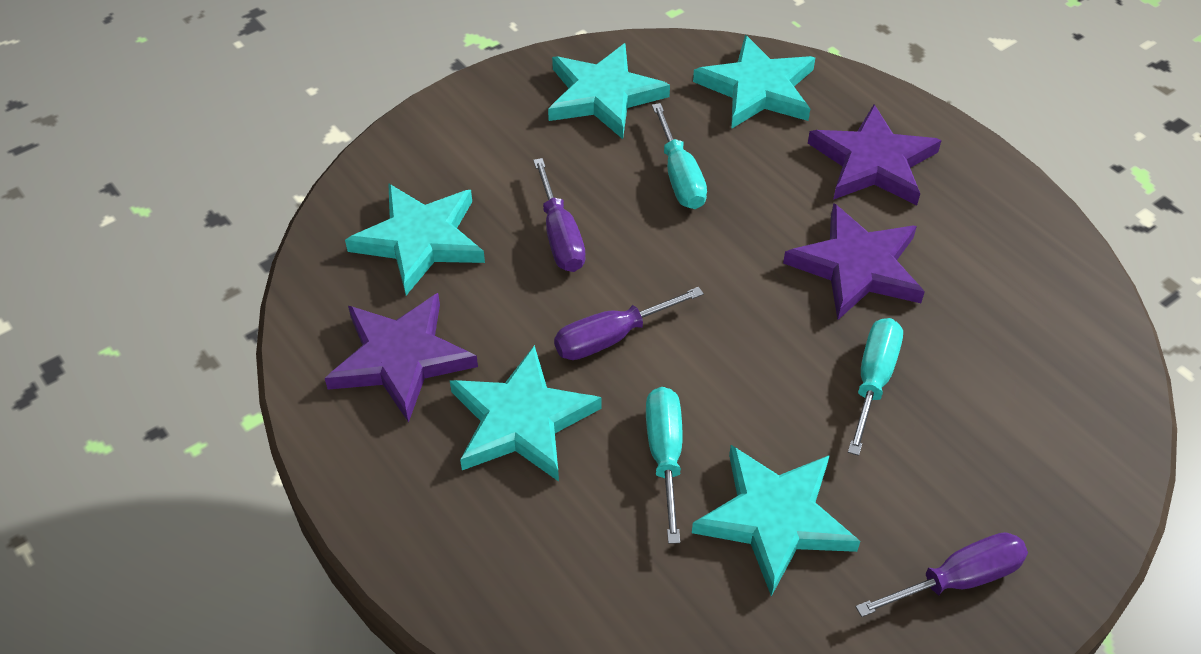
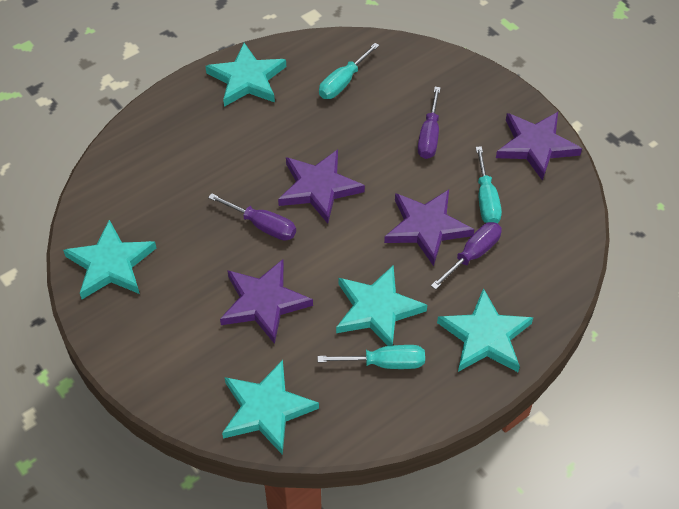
purple star: 3 -> 4

